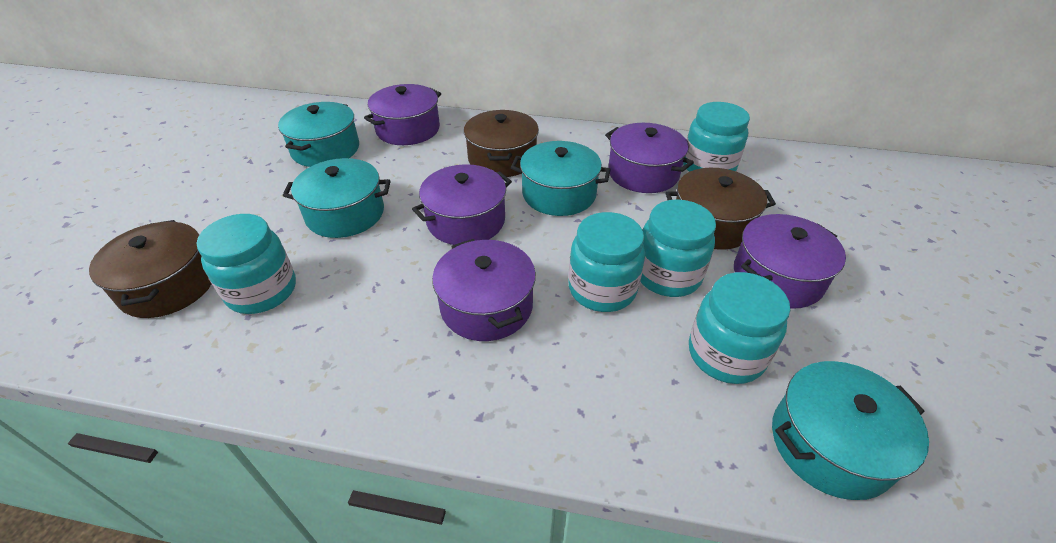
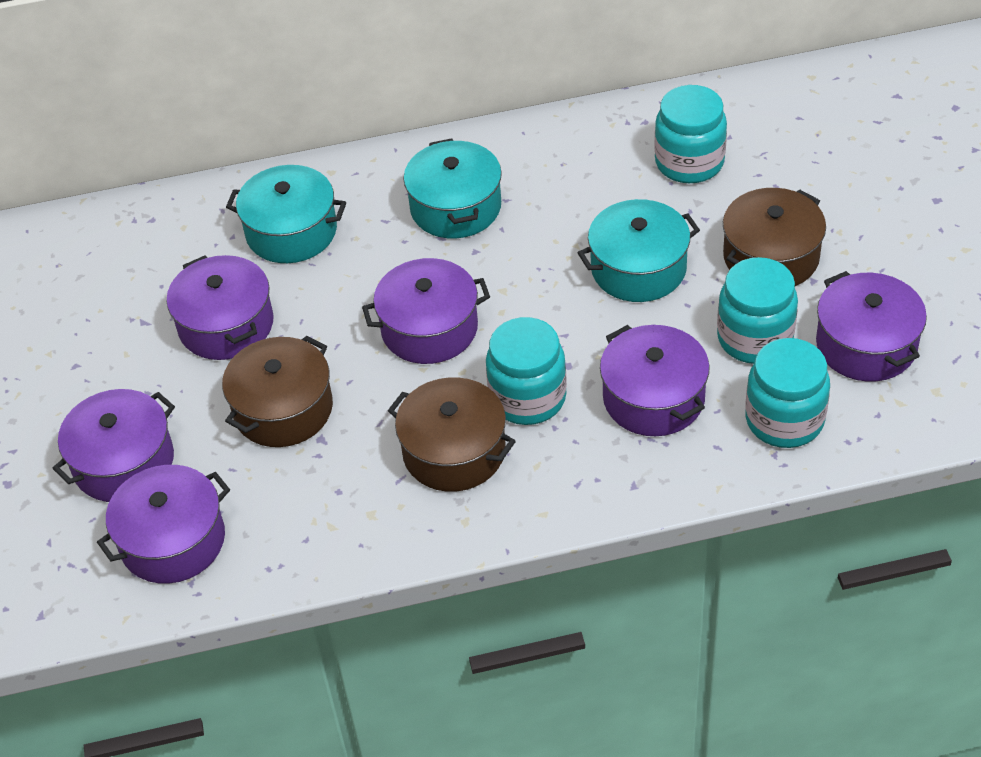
purple pot: 5 -> 6
turquoise jar: 5 -> 4
turquoise pot: 4 -> 3

